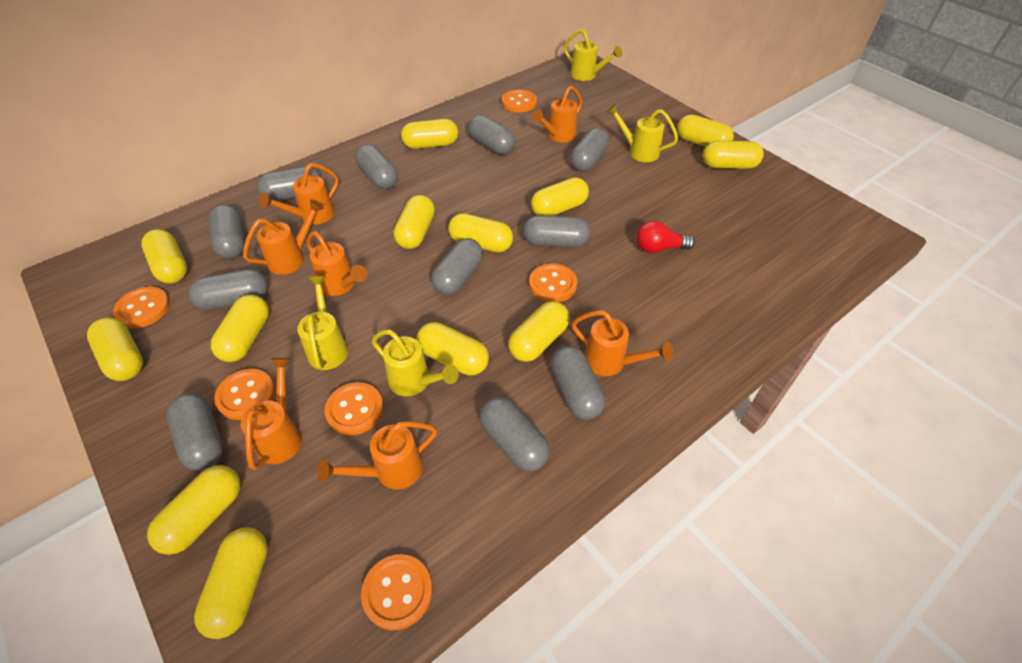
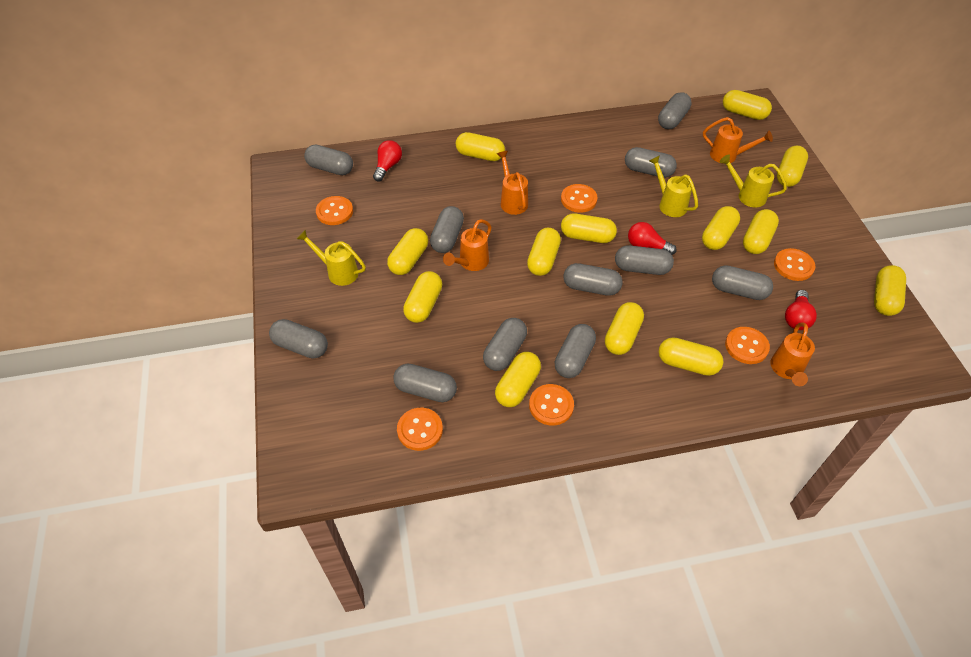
orange watering can: 7 -> 4
red light bulb: 1 -> 3
yellow watering can: 4 -> 3

